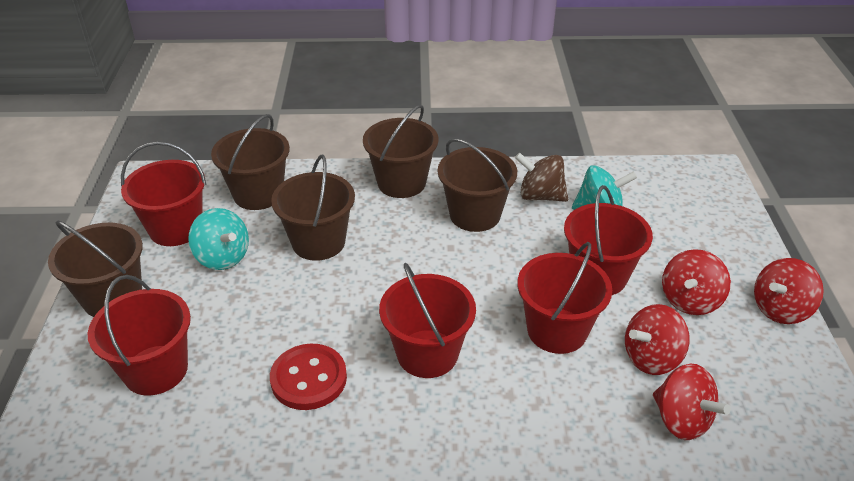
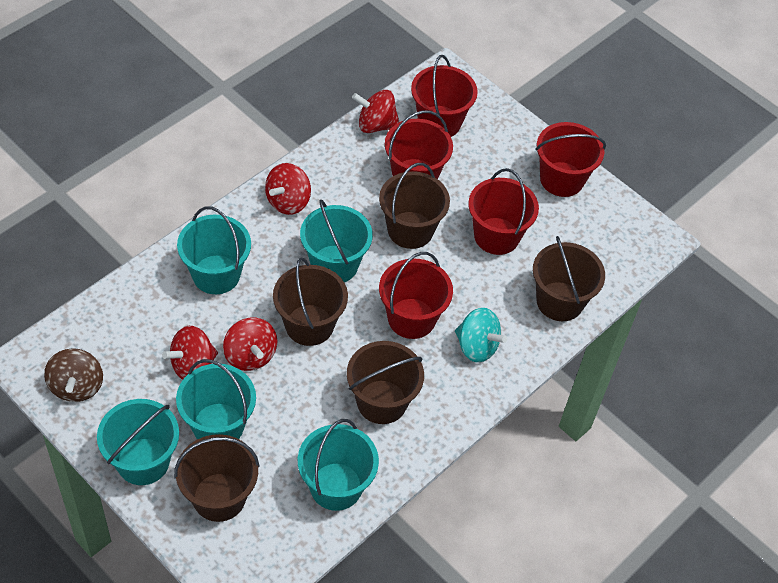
red button: 1 -> 0
turquoise bucket: 0 -> 5
turquoise spinning top: 2 -> 1

